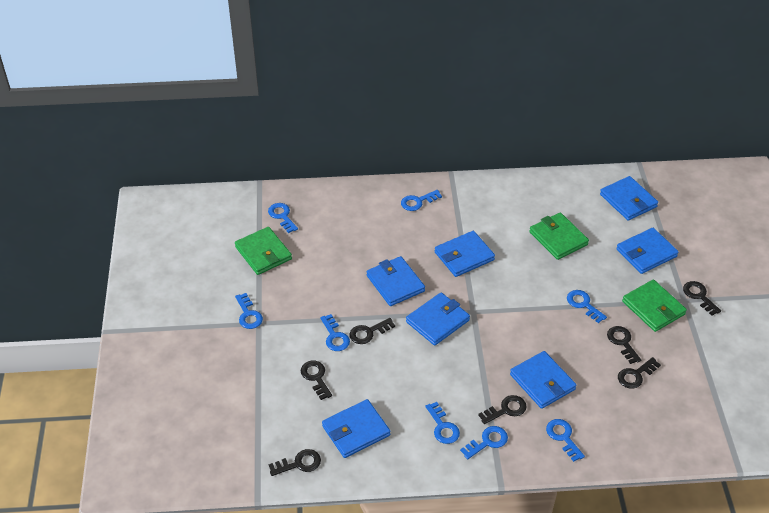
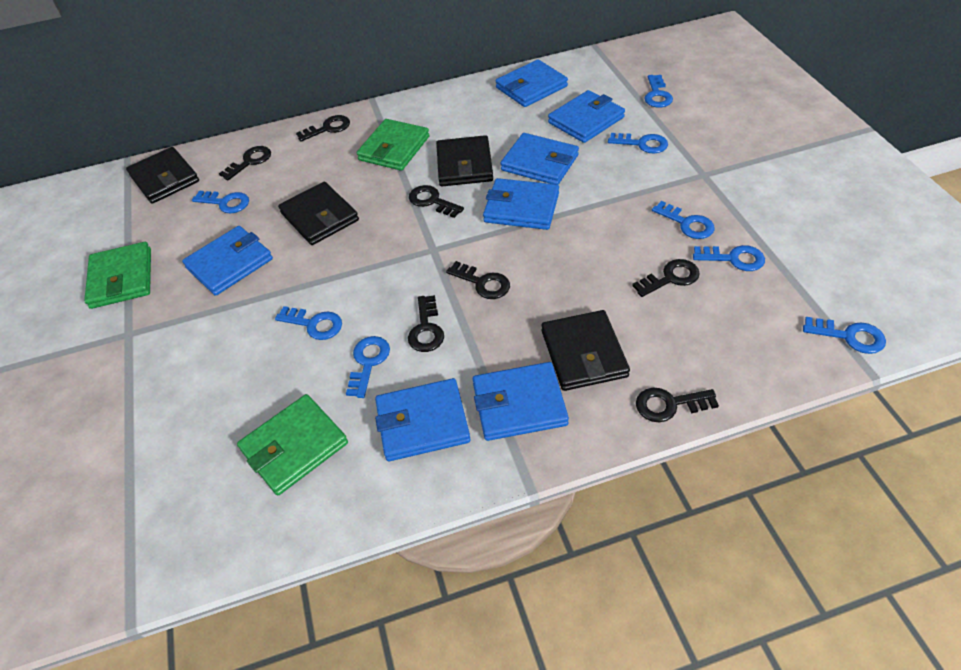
black wallet: 0 -> 4

